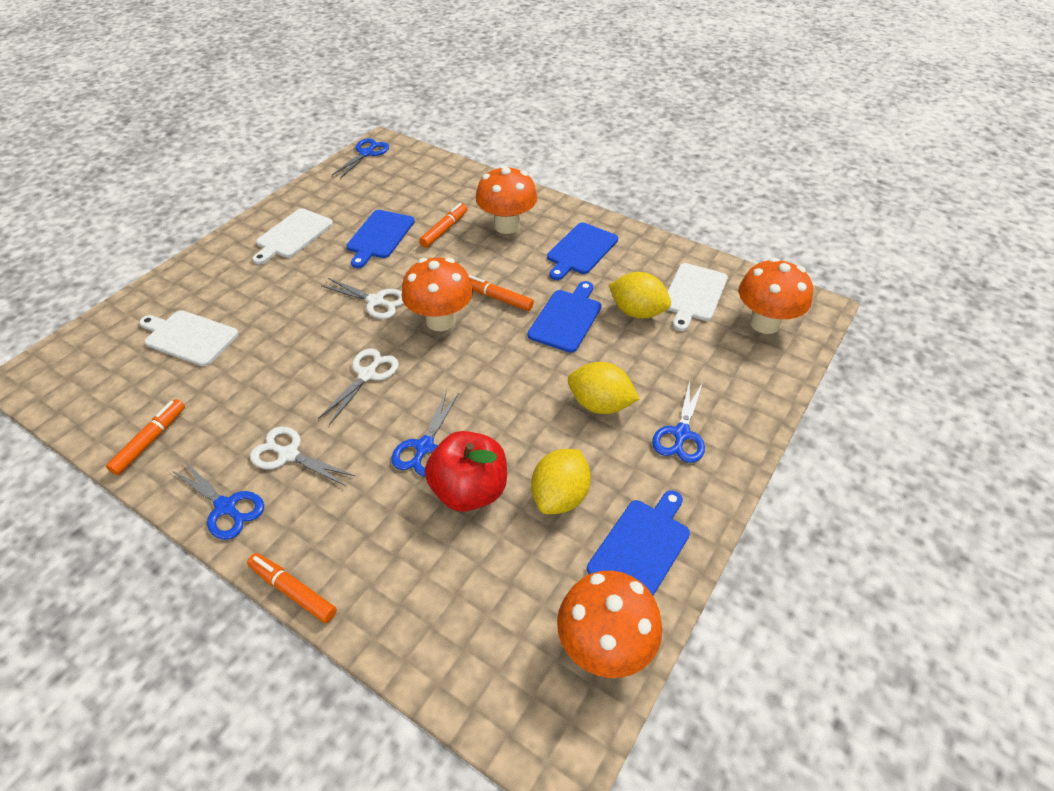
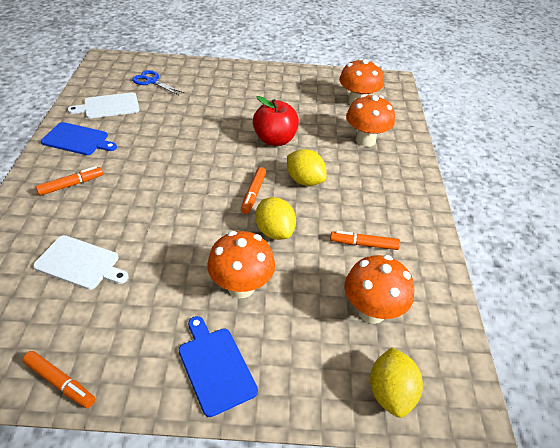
blue cutting board: 4 -> 2
blue scissors: 4 -> 1
white cutting board: 3 -> 2
white scissors: 3 -> 0

